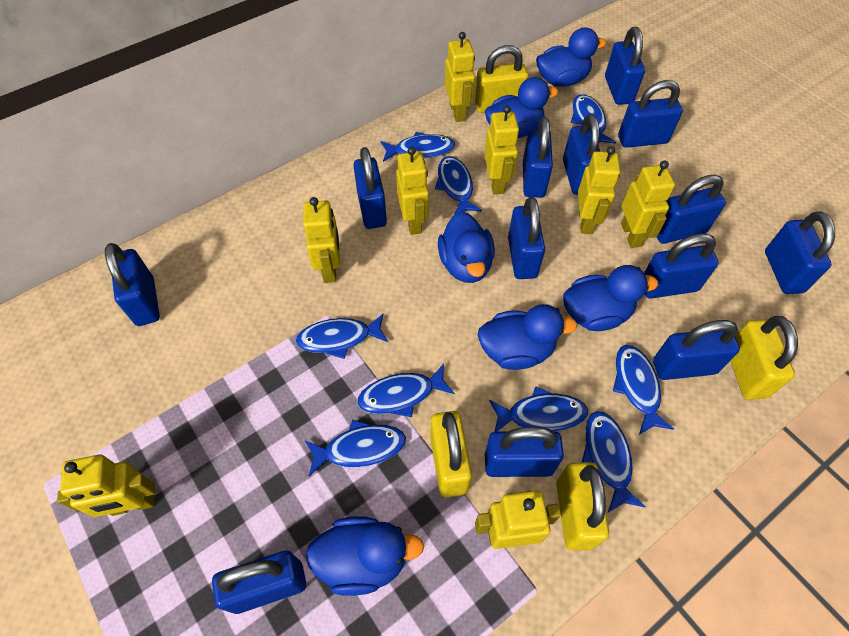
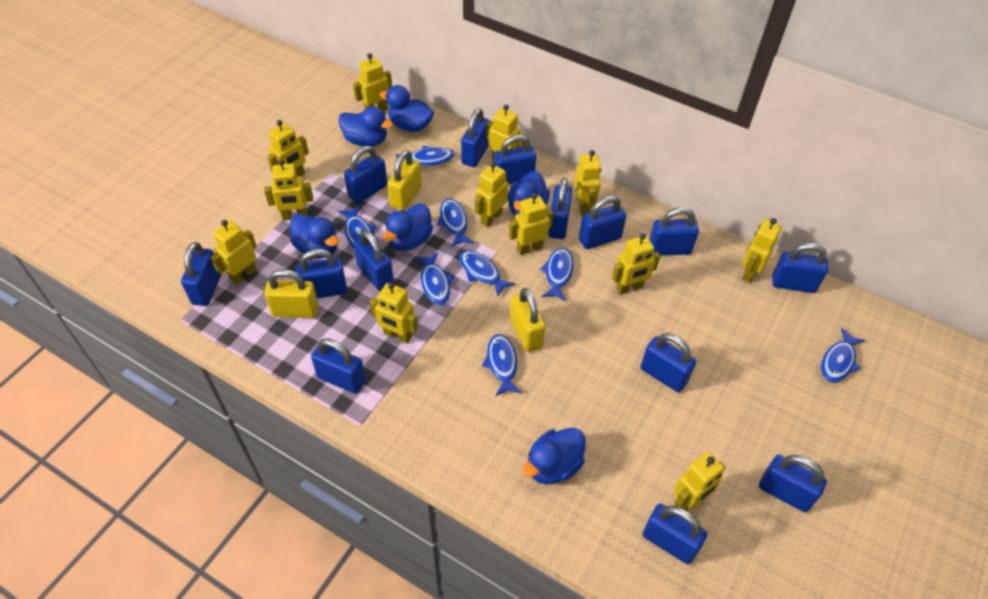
blue fish: 9 -> 8
blue padlock: 13 -> 14
yellow padlock: 4 -> 3
yellow robot: 8 -> 12

